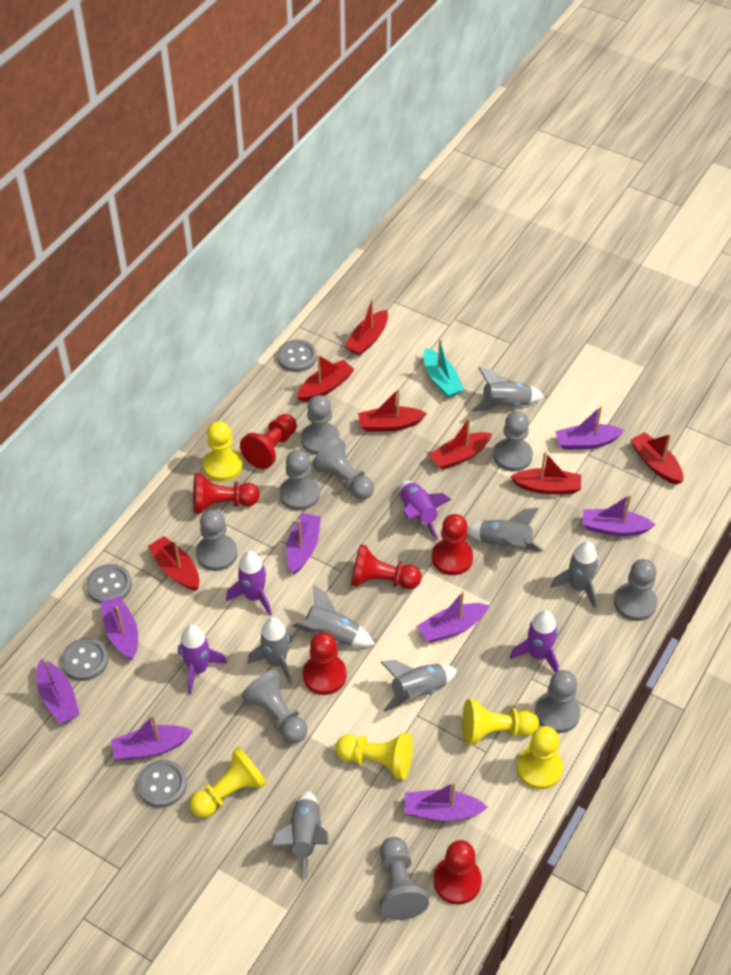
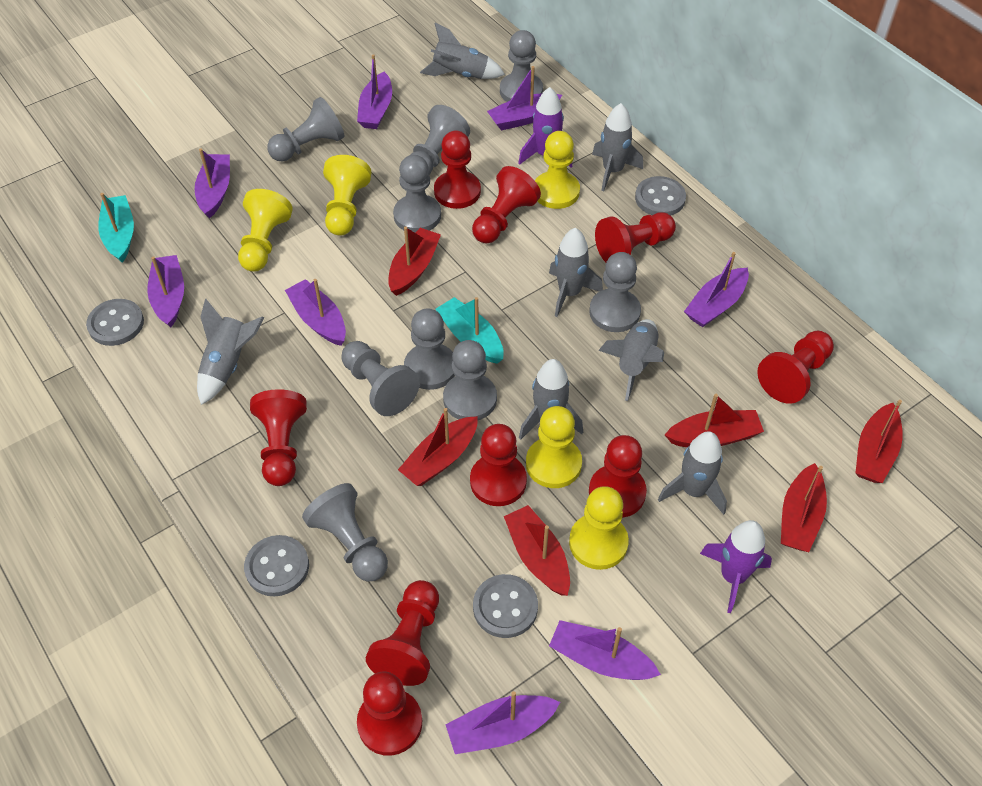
purple rocket: 4 -> 2
red boat: 7 -> 6
red pawn: 6 -> 9
turquoise boat: 1 -> 2

